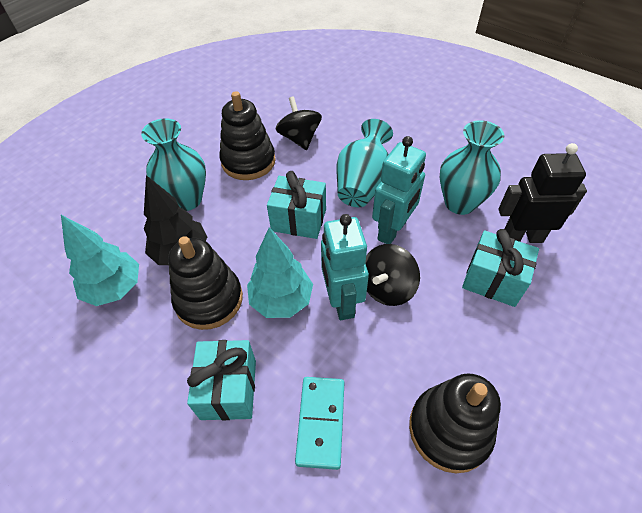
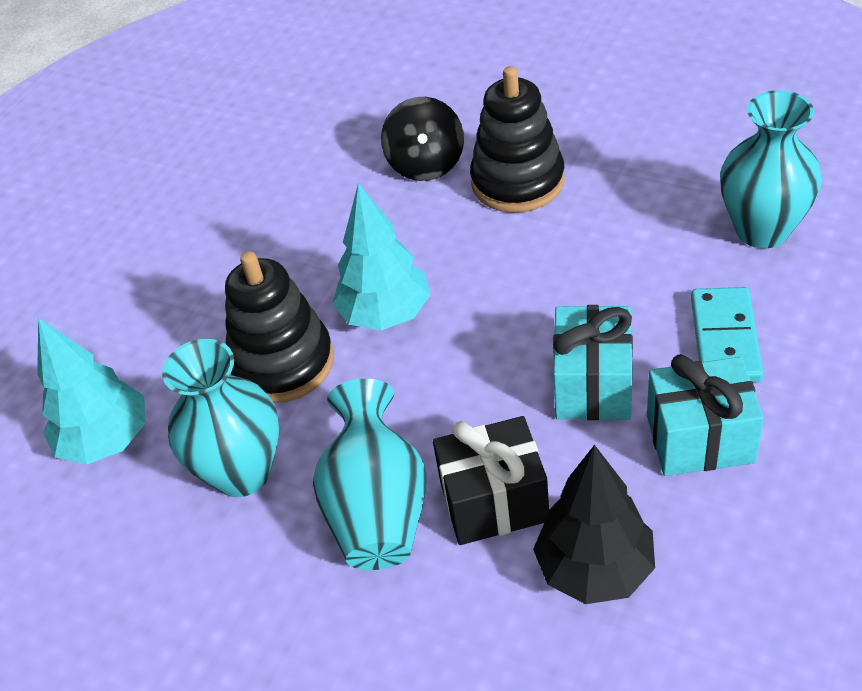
black gift: 0 -> 1
black robot: 1 -> 0
black spinning top: 2 -> 1
black stacking toy: 3 -> 2
turquoise gift: 3 -> 2
turquoise robot: 2 -> 0

